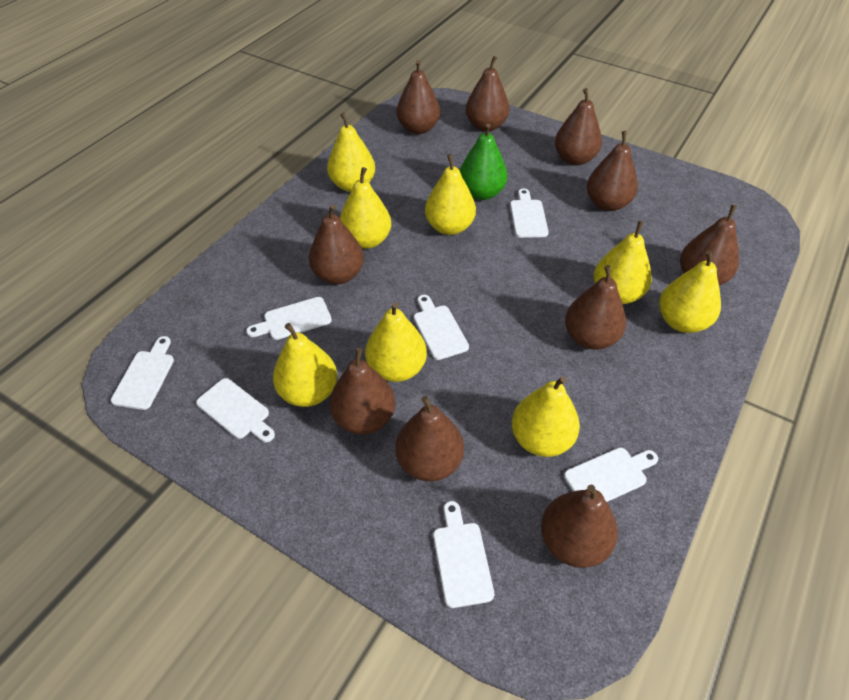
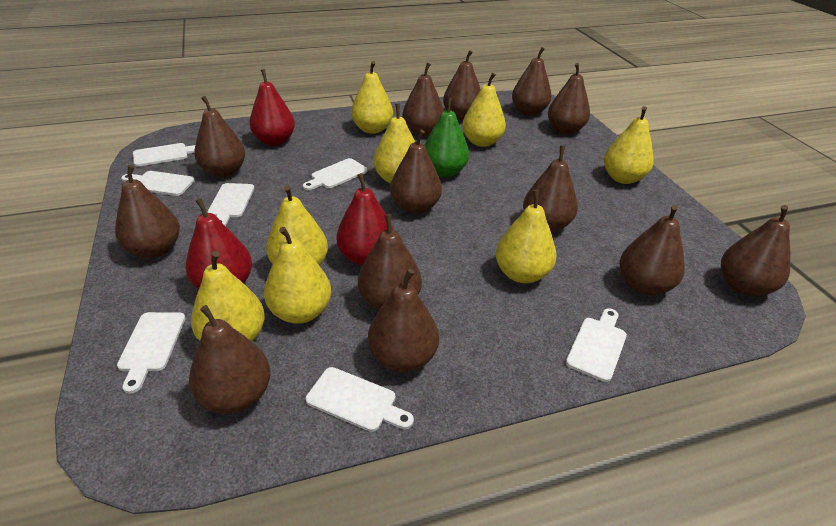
brown pear: 10 -> 13
red pear: 0 -> 3

